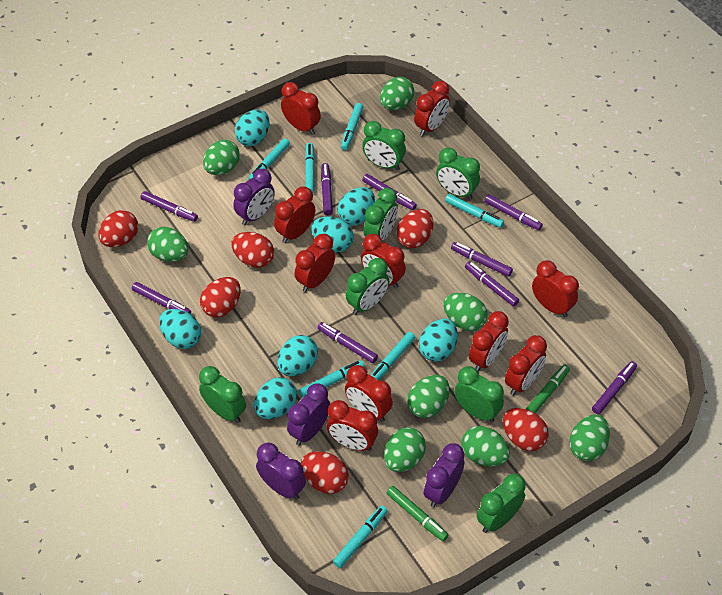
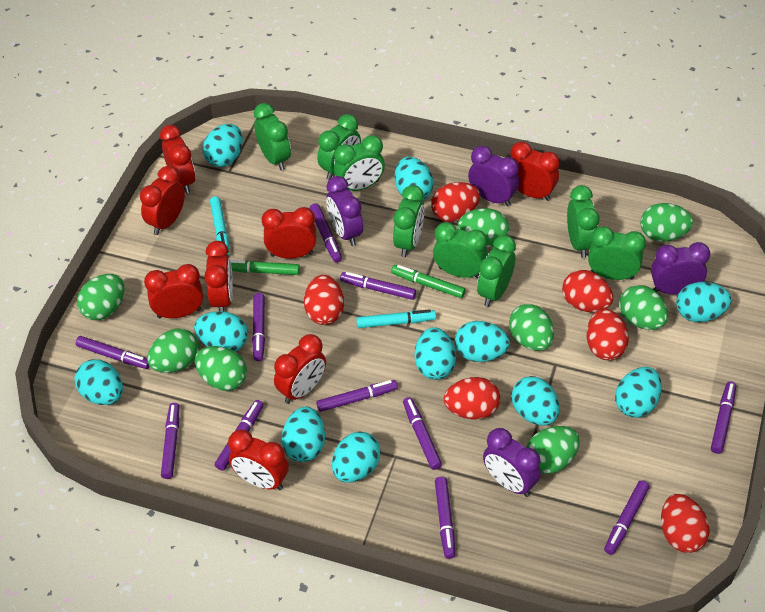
green clock: 7 -> 8
purple marker: 9 -> 11
red clock: 10 -> 8
turquoise egg: 7 -> 11
turquoise marker: 7 -> 2

